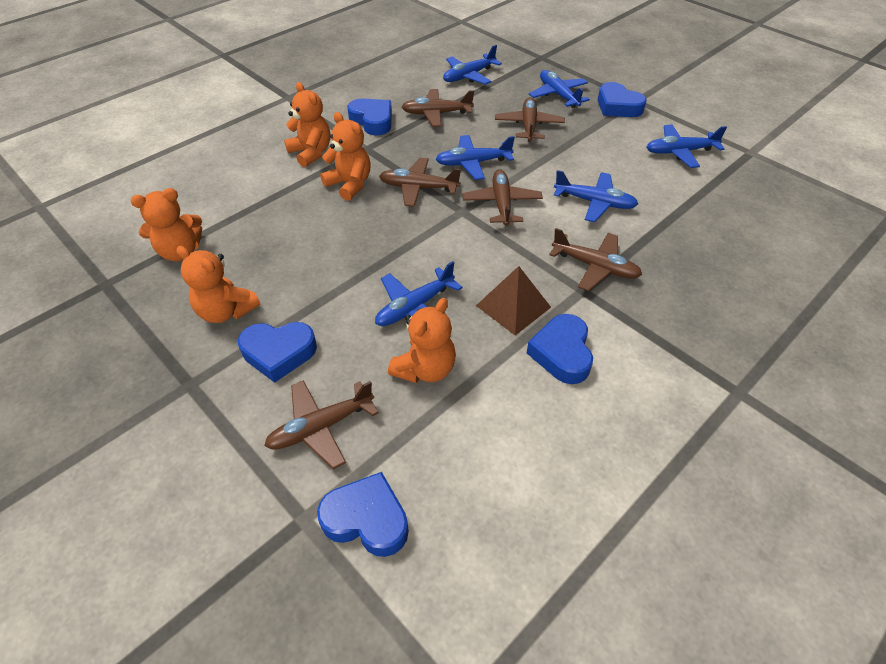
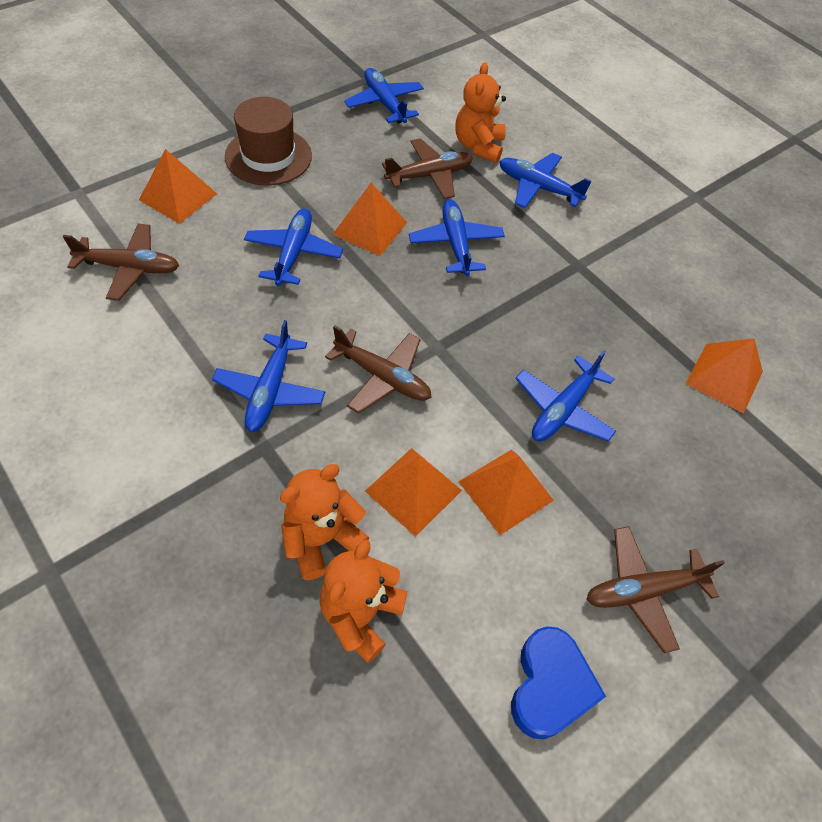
blue heart: 5 -> 1
brown hat: 0 -> 1
brown plane: 6 -> 4
brown pyramid: 1 -> 0
orange pyramid: 0 -> 5
orange teddy bear: 5 -> 3

